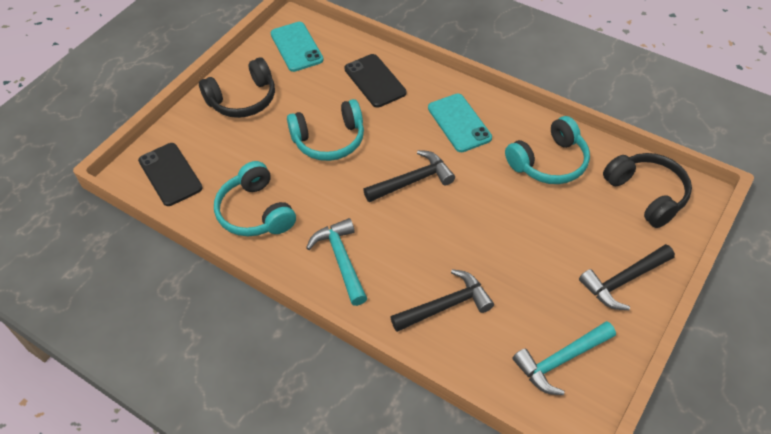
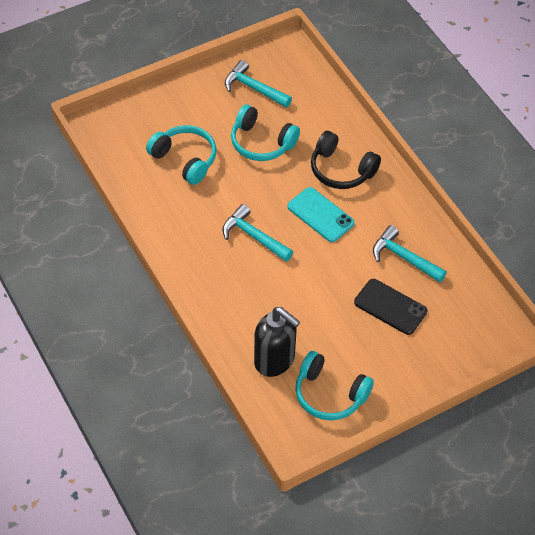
black hammer: 3 -> 0
black headphones: 2 -> 1
black phone: 2 -> 1
black soap dispenser: 0 -> 1
turquoise hammer: 2 -> 3
turquoise phone: 2 -> 1

